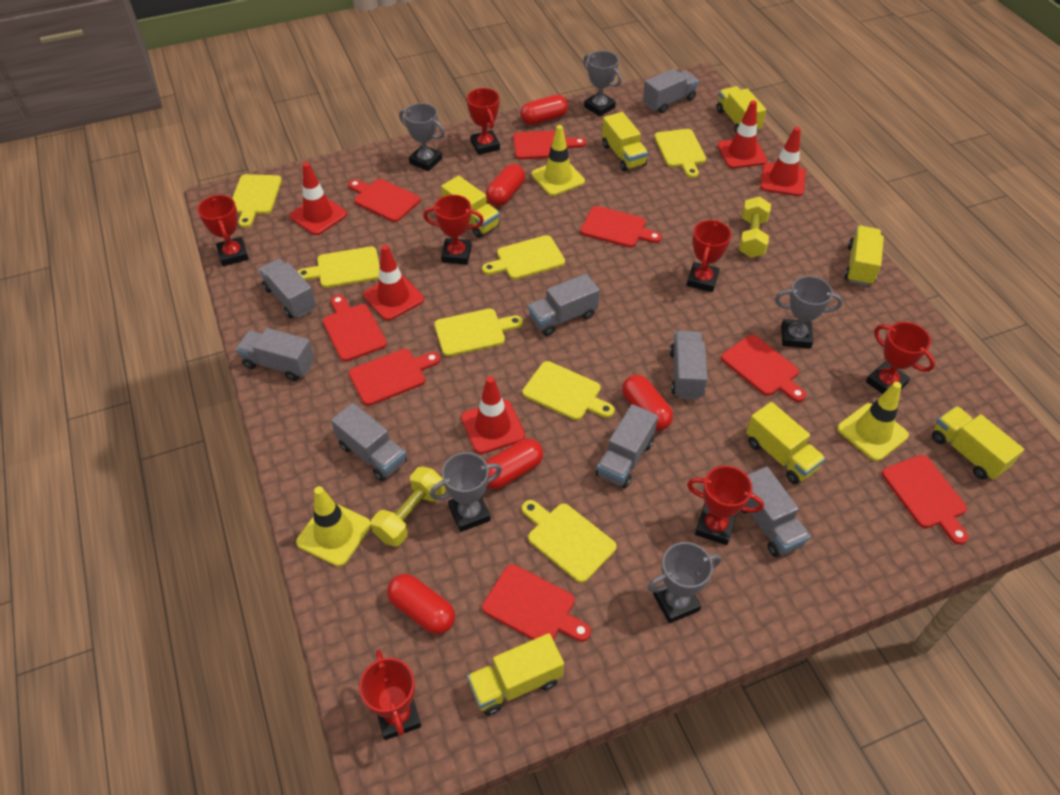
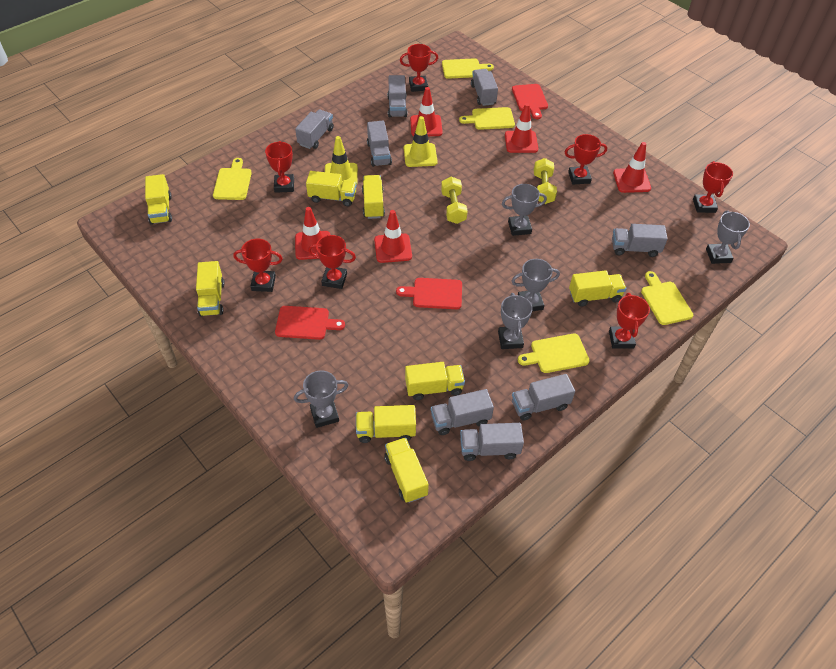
red capsule: 5 -> 0
red cutting board: 8 -> 3
yellow cutting board: 7 -> 5
yellow traffic cone: 3 -> 2
yellow truck: 7 -> 8

